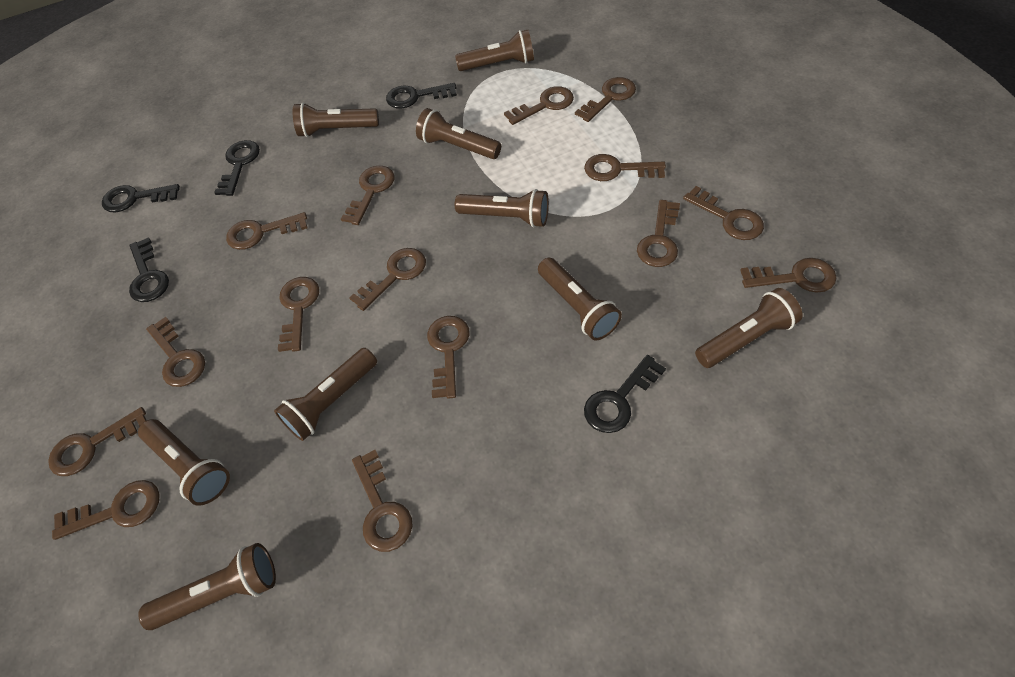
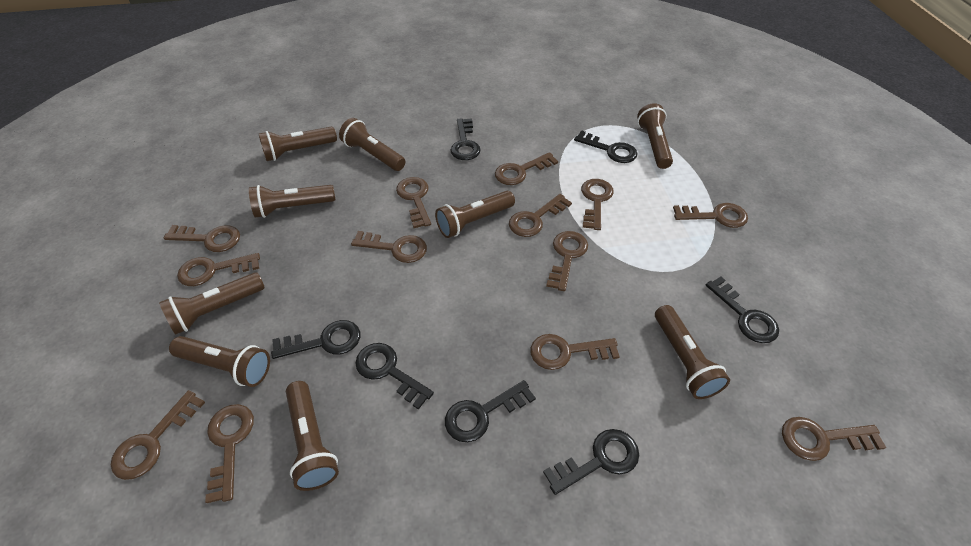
black key: 5 -> 7
brown key: 15 -> 13

